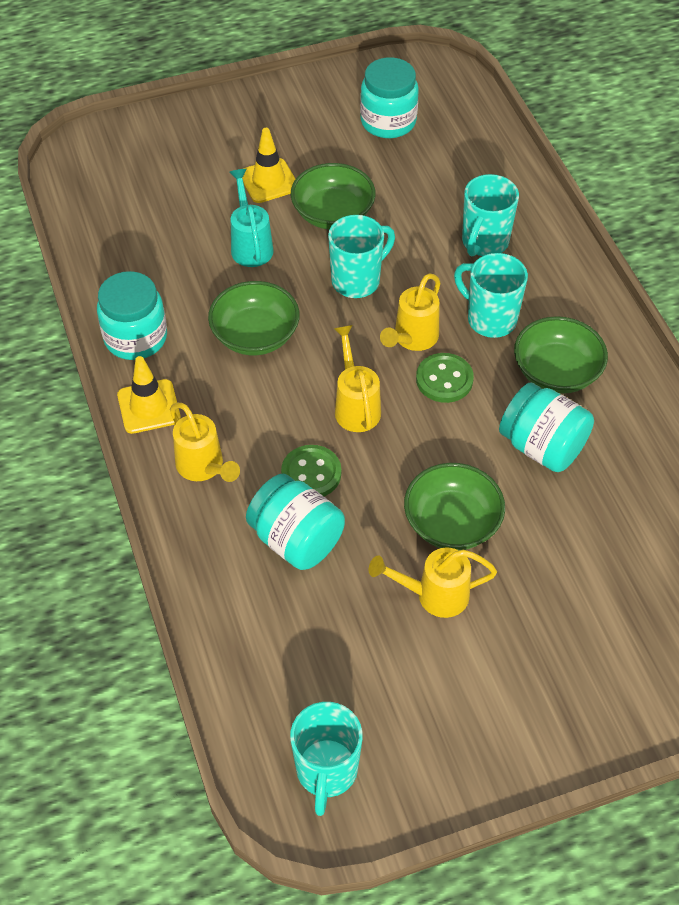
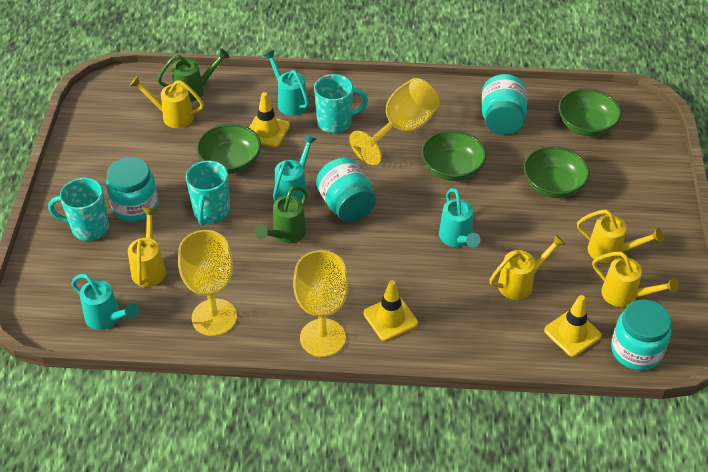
green button: 2 -> 0
green watering can: 0 -> 2
turquoise mug: 4 -> 3
turquoise watering can: 1 -> 4
yellow goblet: 0 -> 3
yellow traffic cone: 2 -> 3
yellow watering can: 4 -> 5

